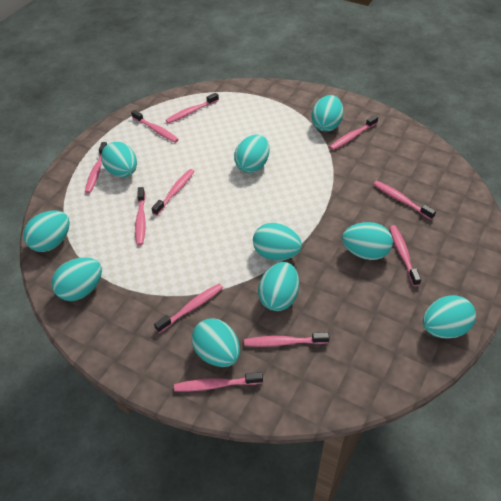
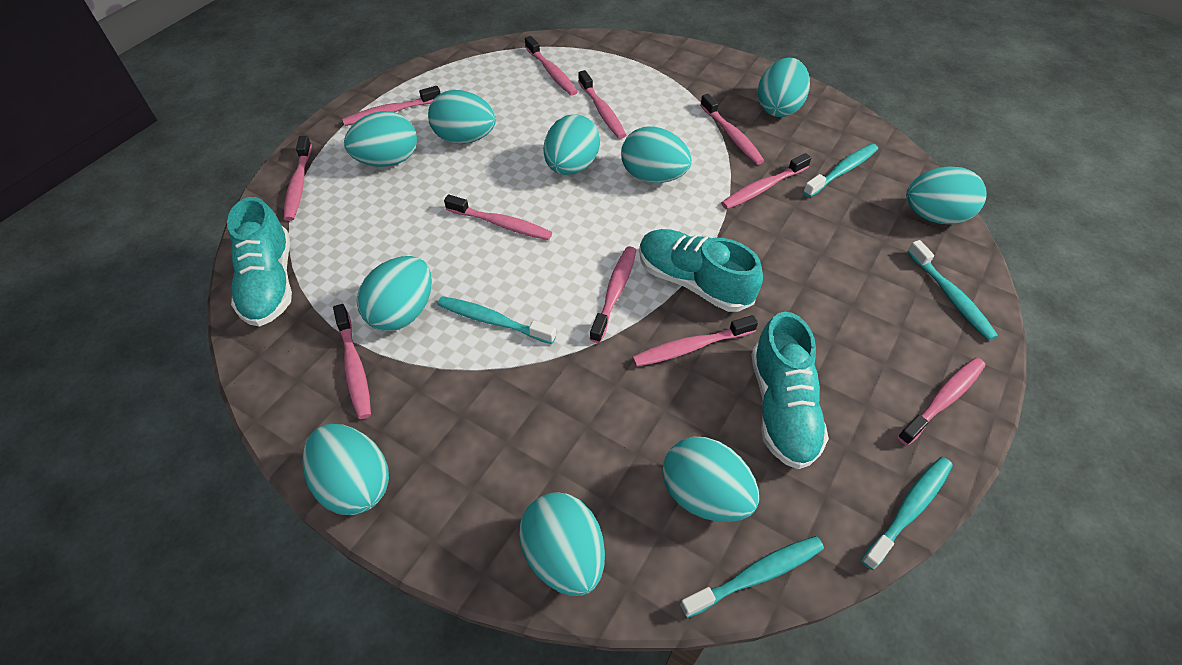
turquoise shoe: 0 -> 3
turquoise toothbrush: 0 -> 5

